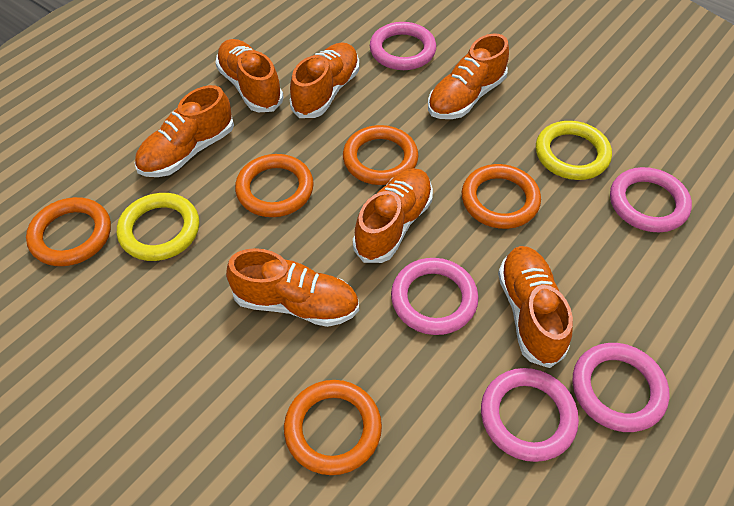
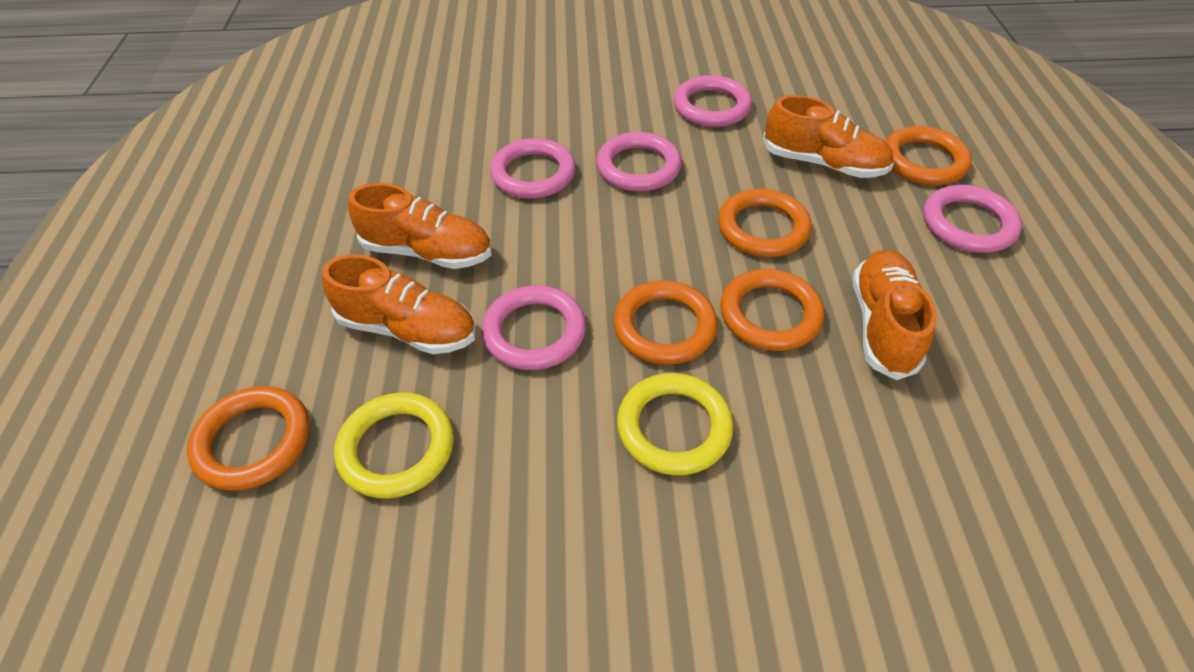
orange shoe: 7 -> 4

